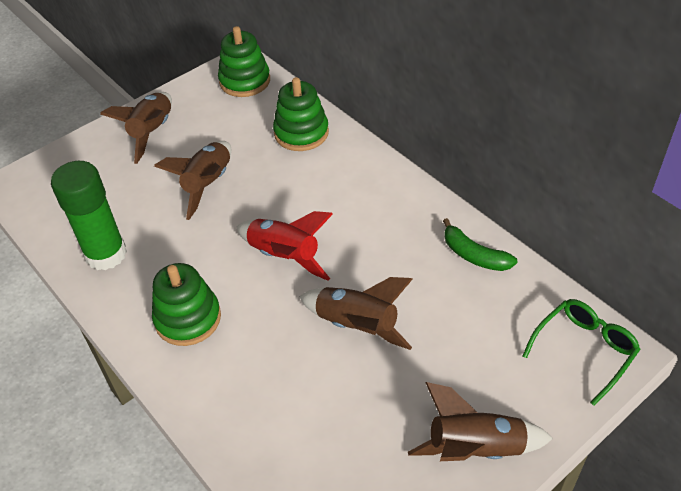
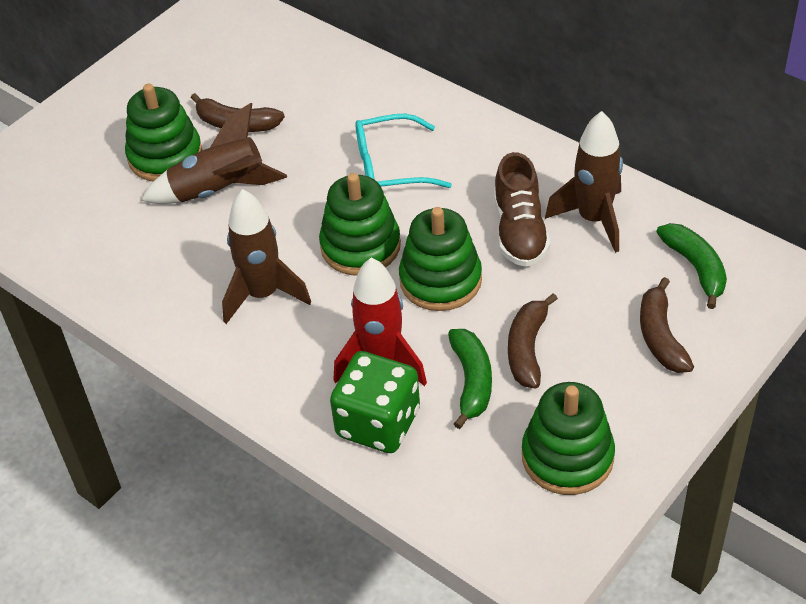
brown banana: 0 -> 3
brown rocket: 4 -> 3
brown shoe: 0 -> 1
green banana: 1 -> 2
green dice: 0 -> 1
green glasses: 1 -> 0
green glue stick: 1 -> 0
green stacking toy: 3 -> 4
turquoise glasses: 0 -> 1

